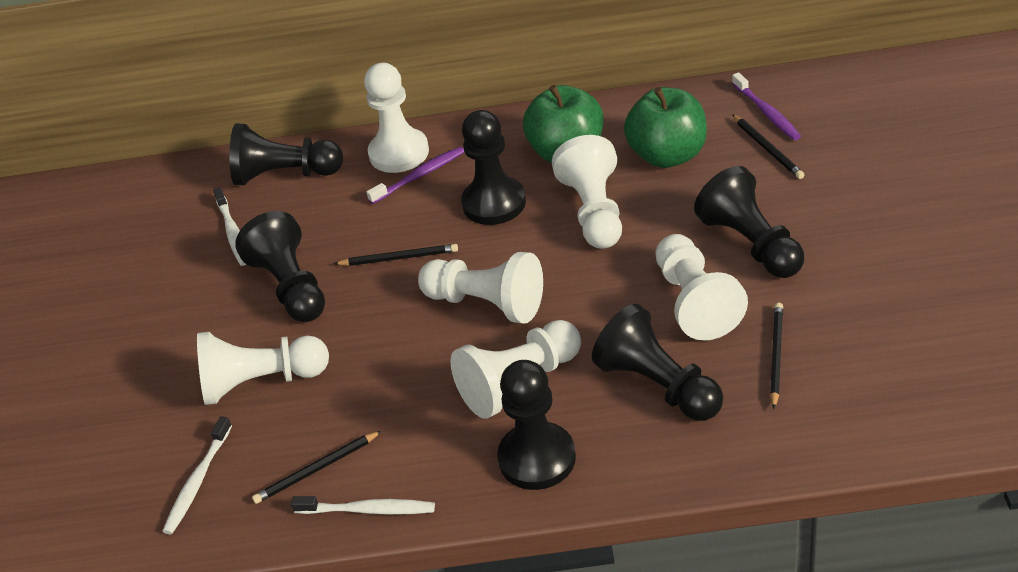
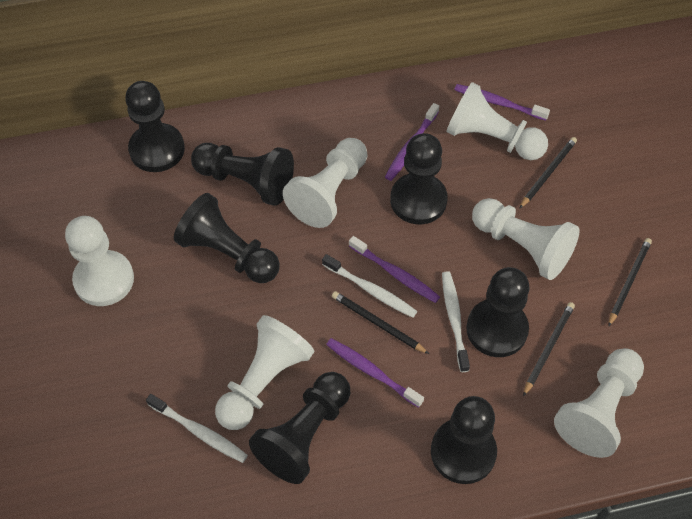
black pawn: 6 -> 7
green apple: 2 -> 0
purple toothbrush: 2 -> 4

